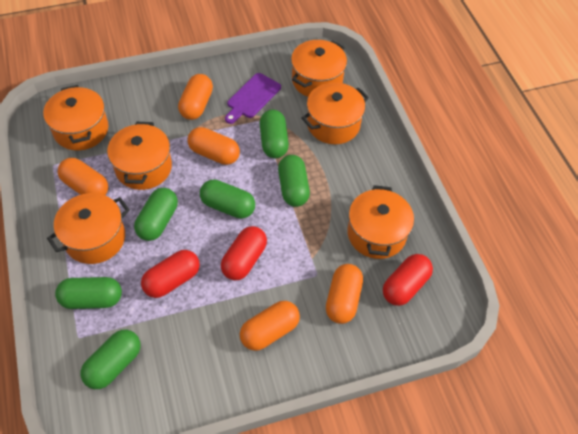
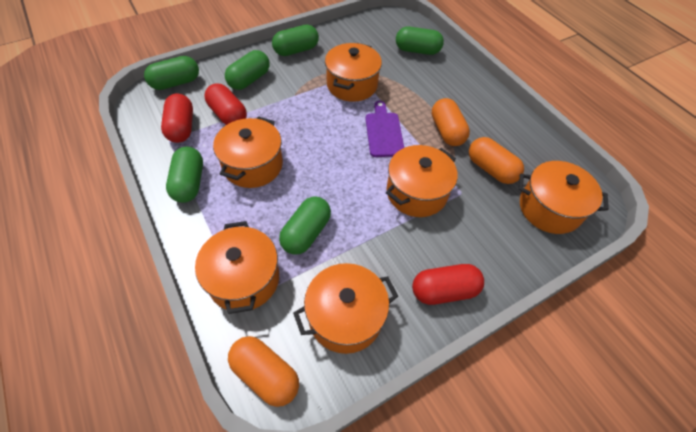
orange capsule: 5 -> 3

